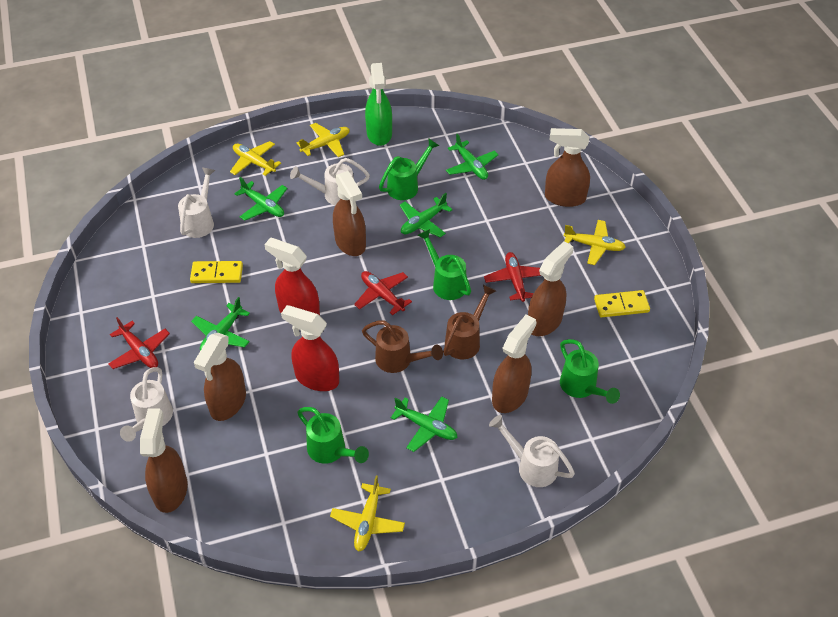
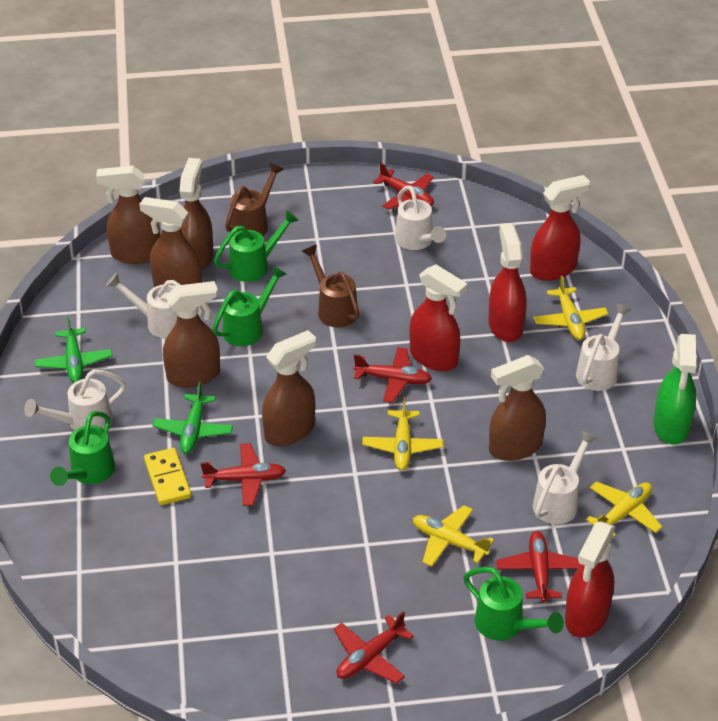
green plane: 5 -> 2
red plane: 3 -> 5
red spray bottle: 2 -> 4
white watering can: 4 -> 5
yellow domino: 2 -> 1

